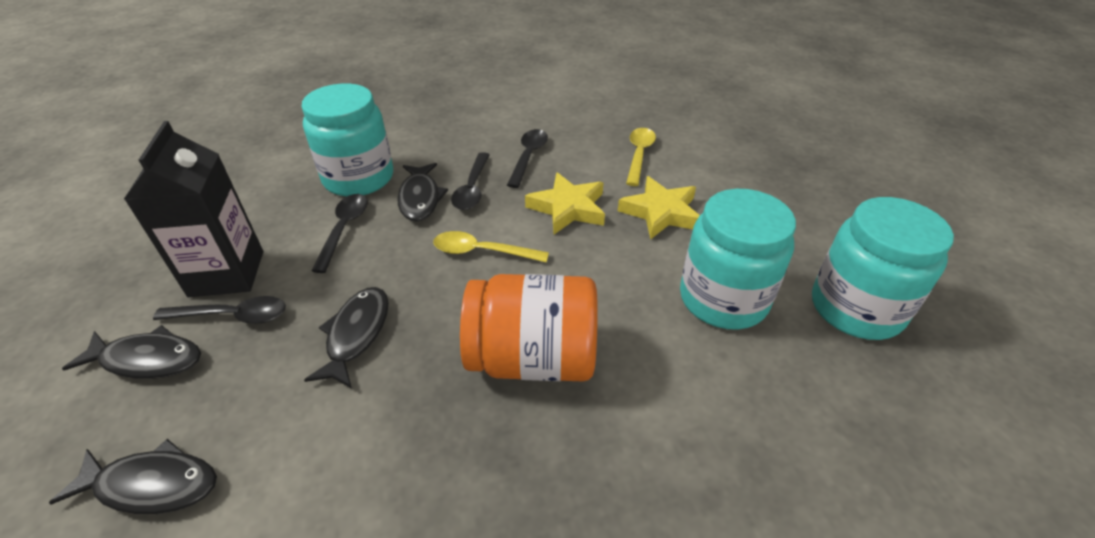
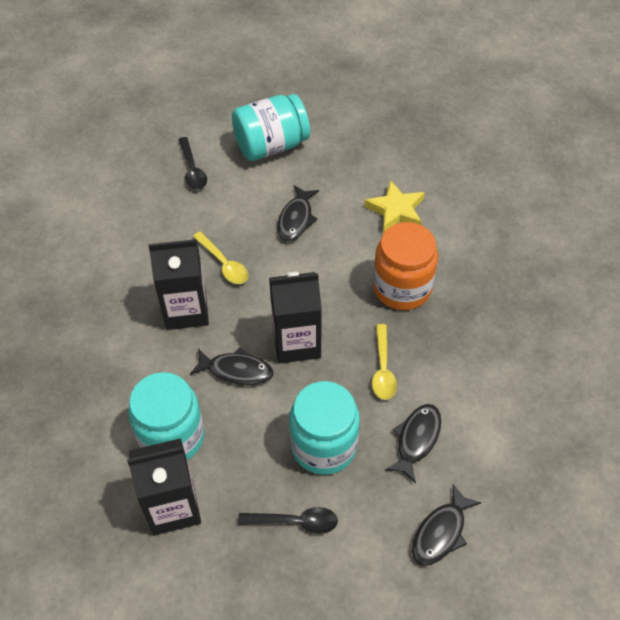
black carton: 1 -> 3
black spoon: 4 -> 2
yellow star: 2 -> 1

